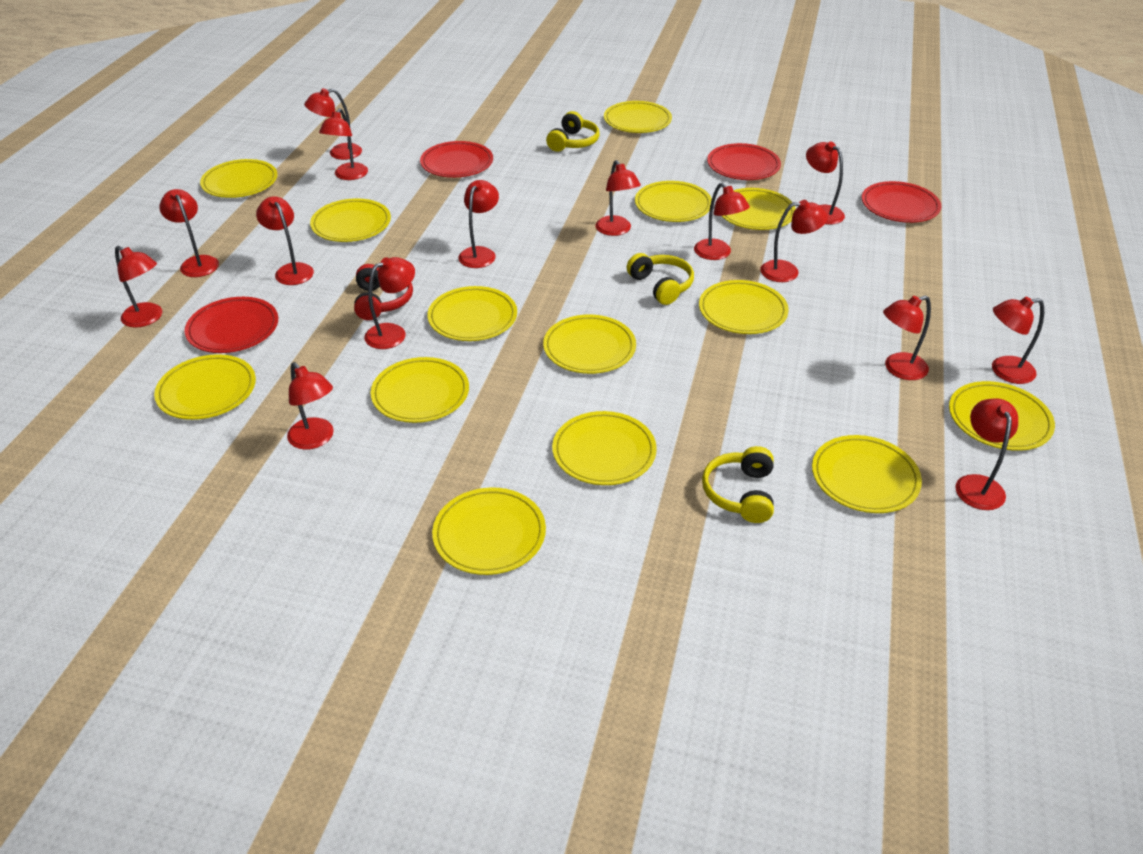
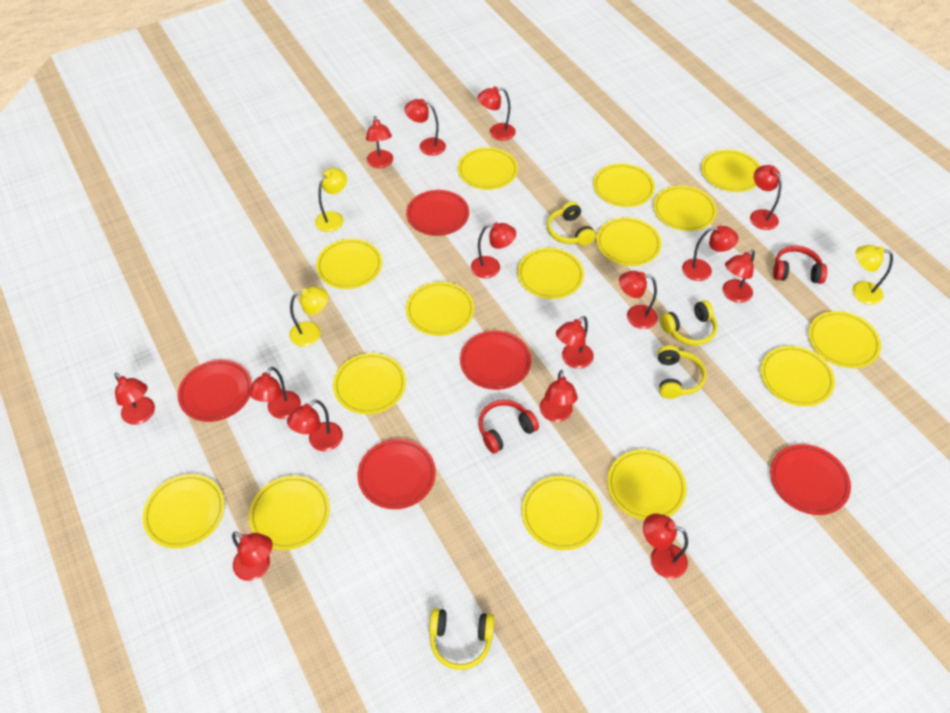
red headphones: 1 -> 2
red plate: 4 -> 5
yellow headphones: 3 -> 4
yellow lamp: 0 -> 3
yellow plate: 14 -> 15

